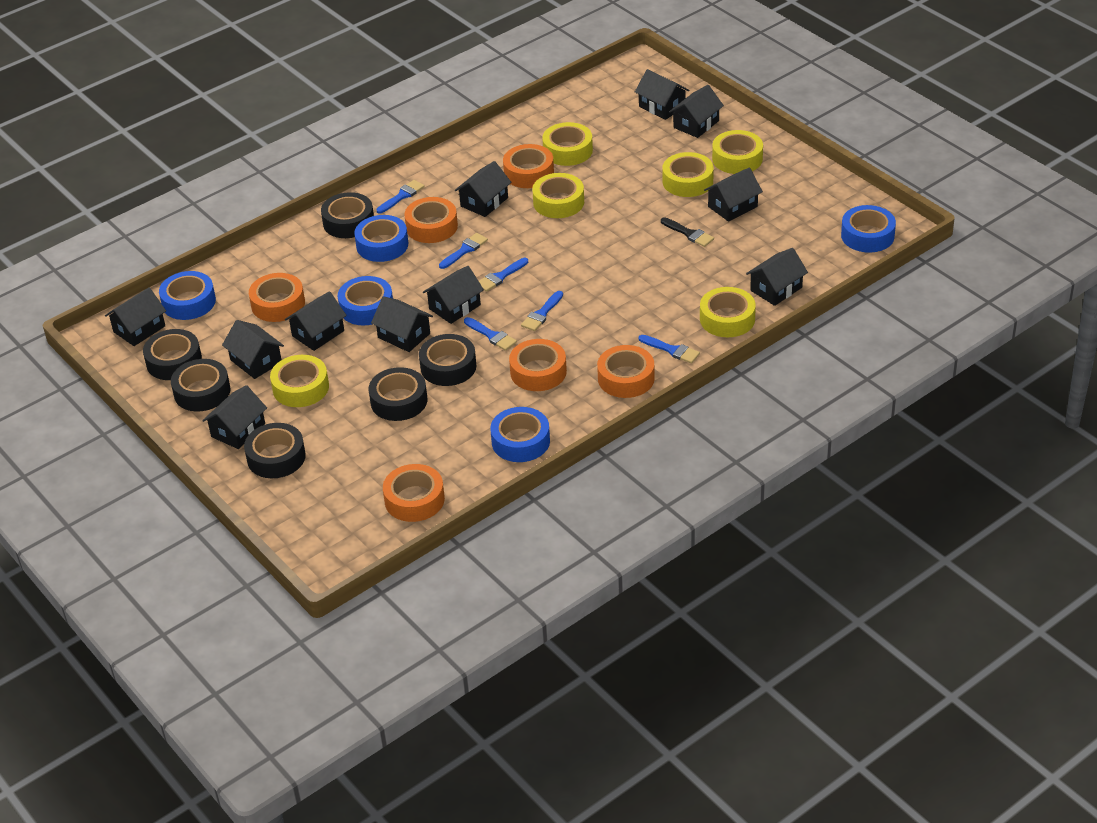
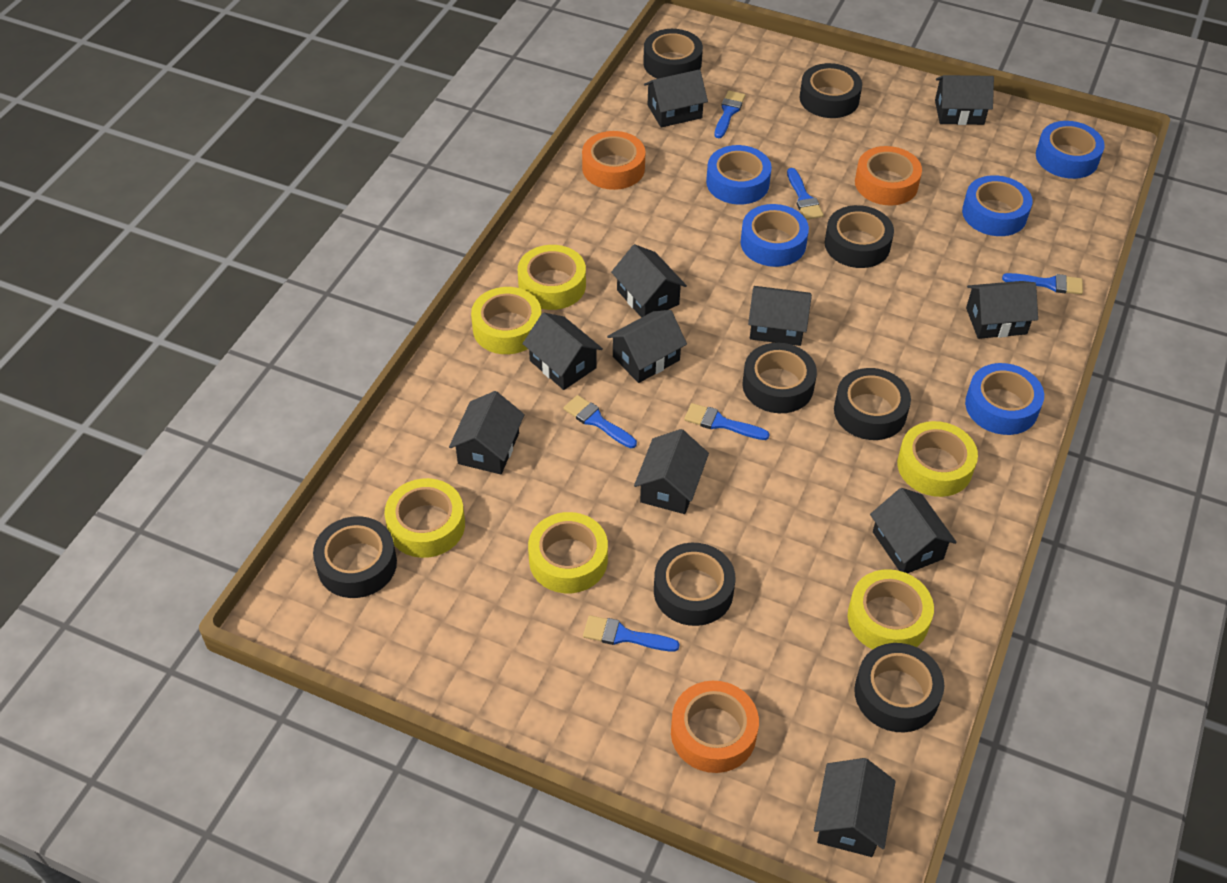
black brush: 1 -> 0
black tape: 6 -> 8
orange tape: 6 -> 3

